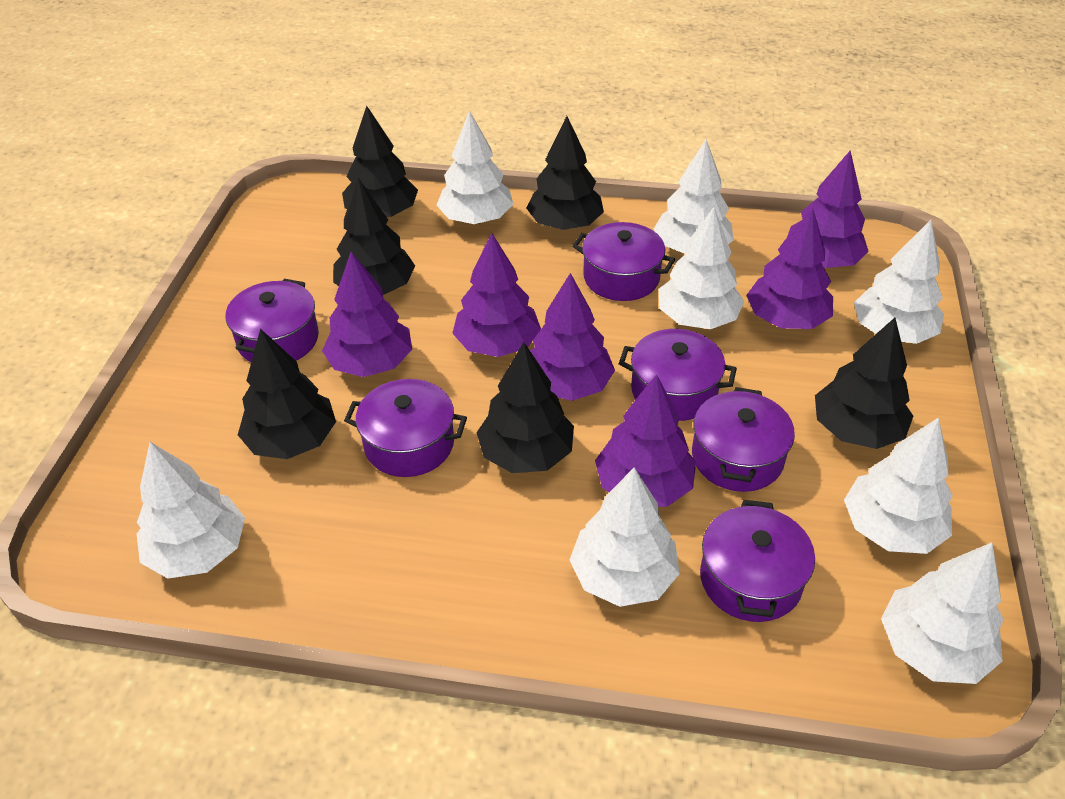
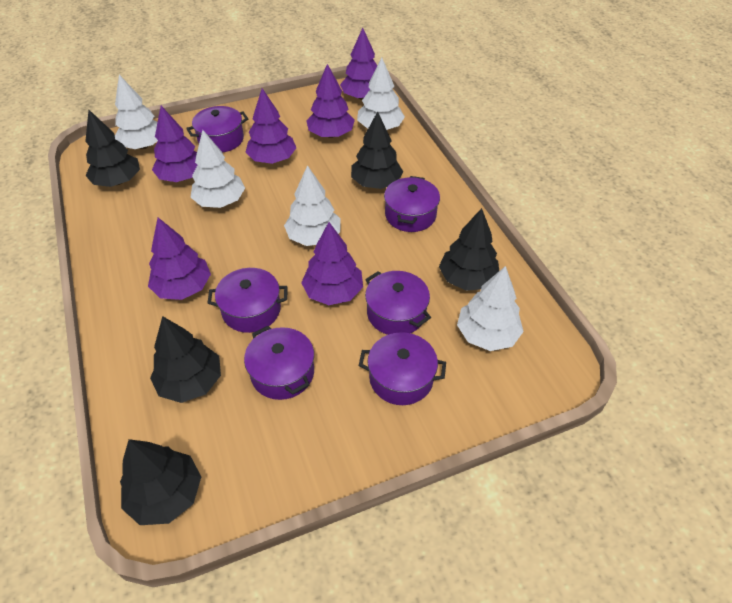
black tree: 6 -> 5
white tree: 8 -> 5

